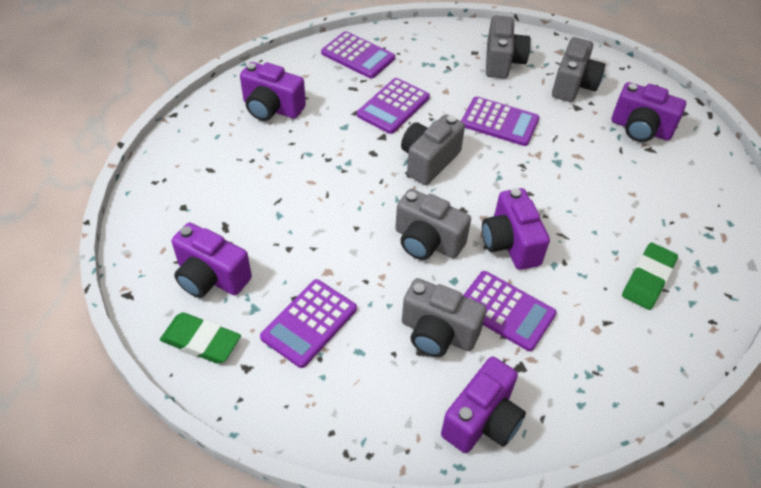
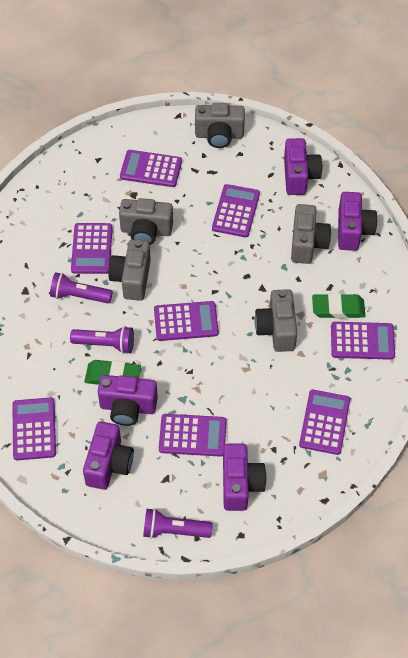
purple calculator: 5 -> 8
purple flashlight: 0 -> 3

